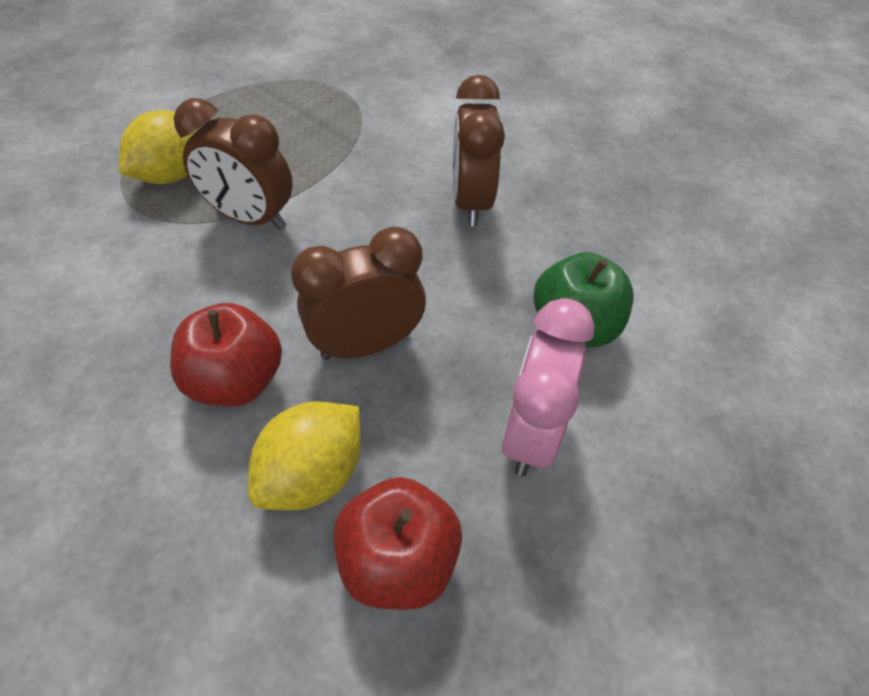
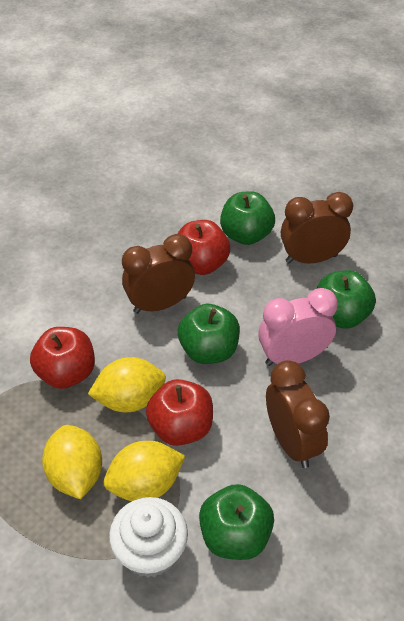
green apple: 1 -> 4
red apple: 2 -> 3
white cupcake: 0 -> 1
yellow lemon: 2 -> 3

